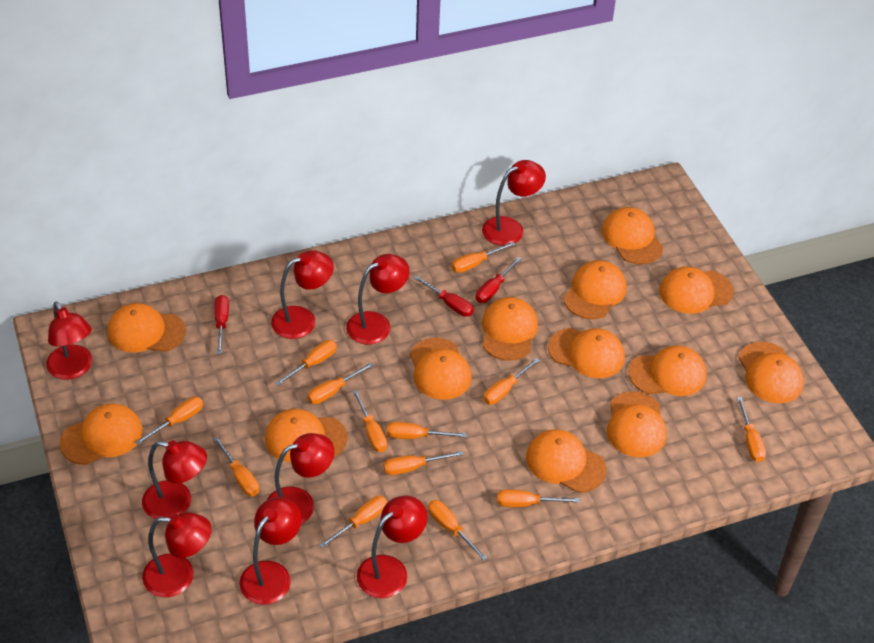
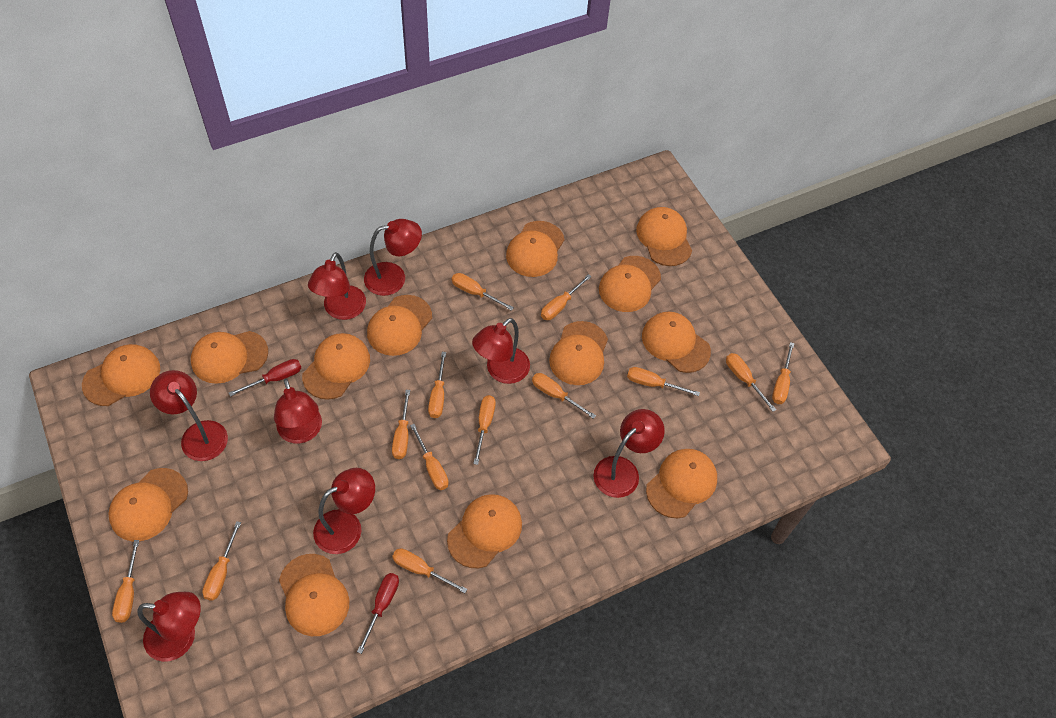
red lamp: 9 -> 8
red screwdriver: 3 -> 2

